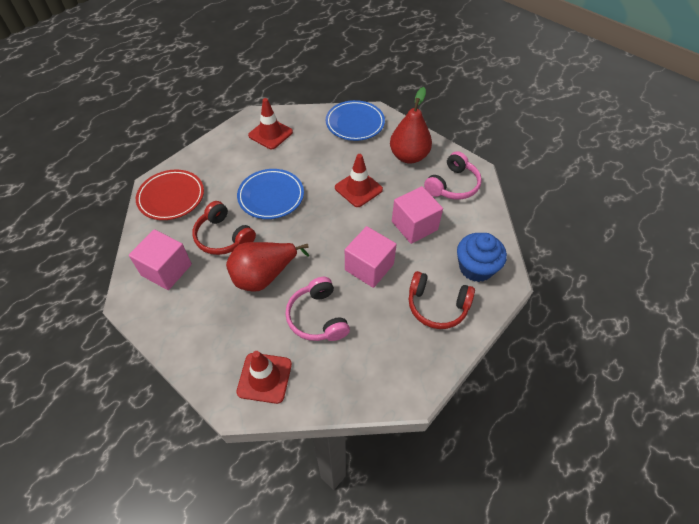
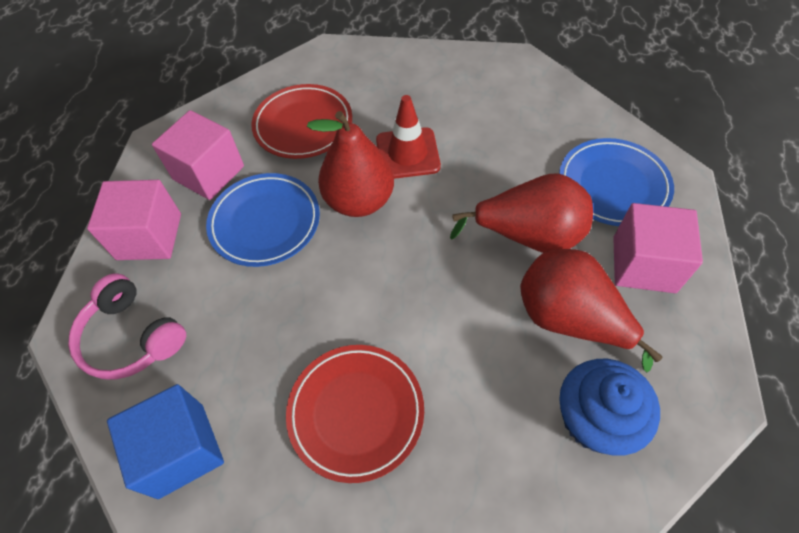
blue cube: 0 -> 1
pink headphones: 2 -> 1
red headphones: 2 -> 0
red pear: 2 -> 3
red plate: 1 -> 2
red traffic cone: 3 -> 1

